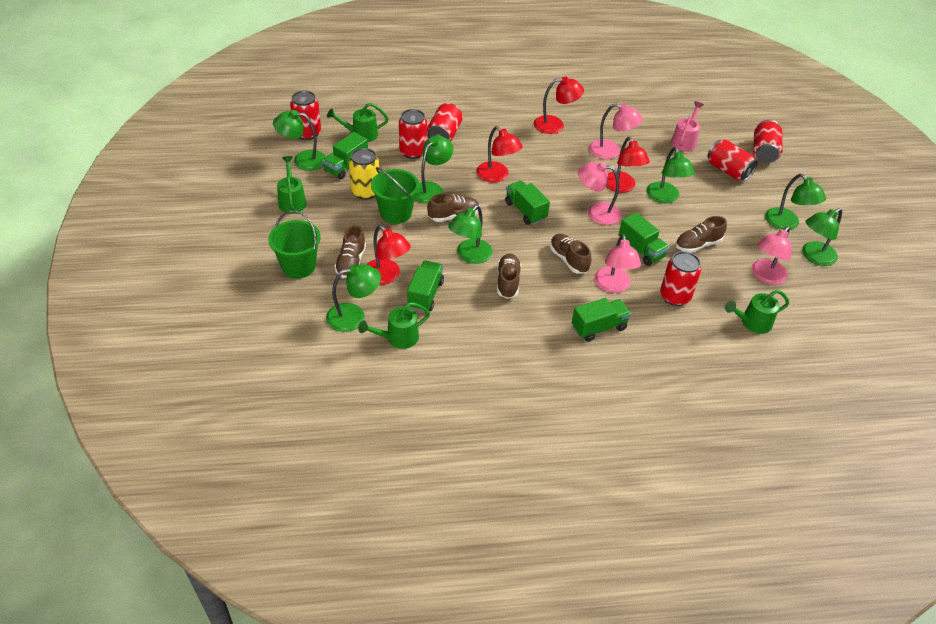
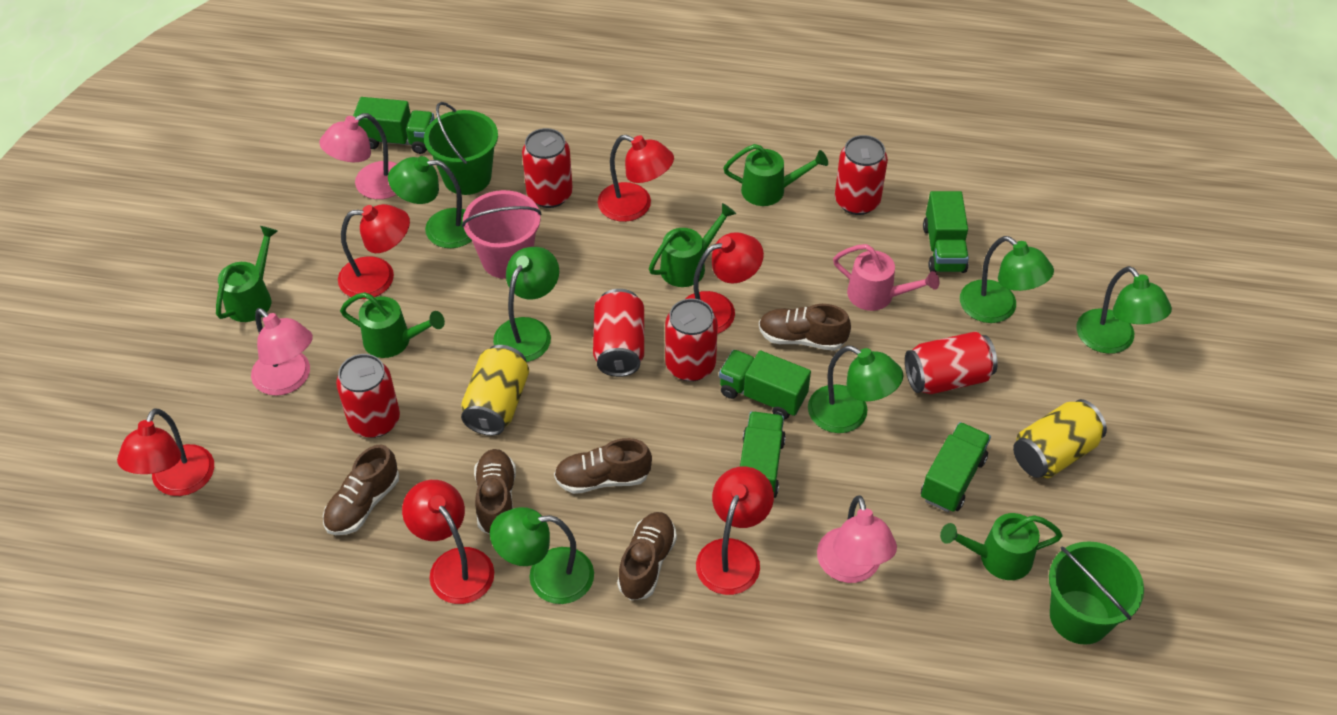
green lamp: 7 -> 6
green watering can: 4 -> 5
pink bucket: 0 -> 1
pink lamp: 4 -> 3
red lamp: 4 -> 6
yellow can: 1 -> 2

